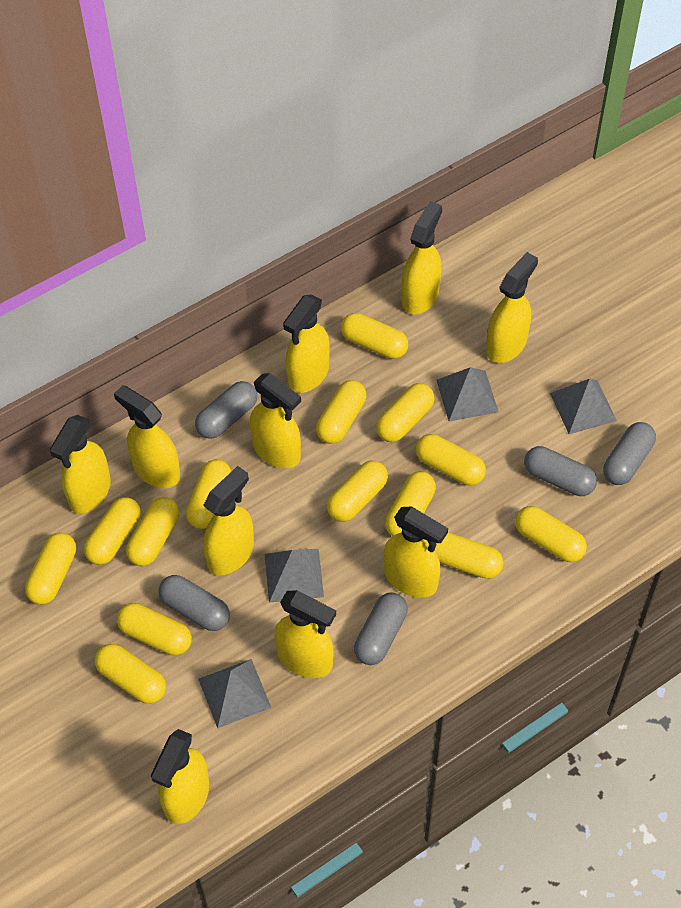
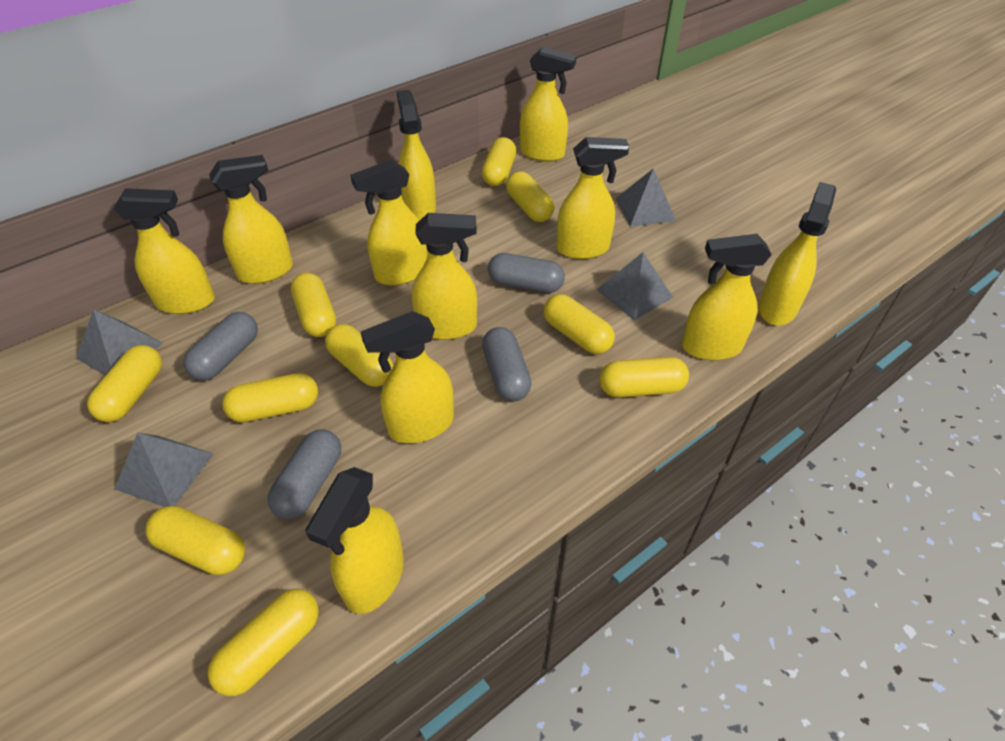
grey capsule: 5 -> 4
yellow capsule: 14 -> 10
yellow spray bottle: 10 -> 11

